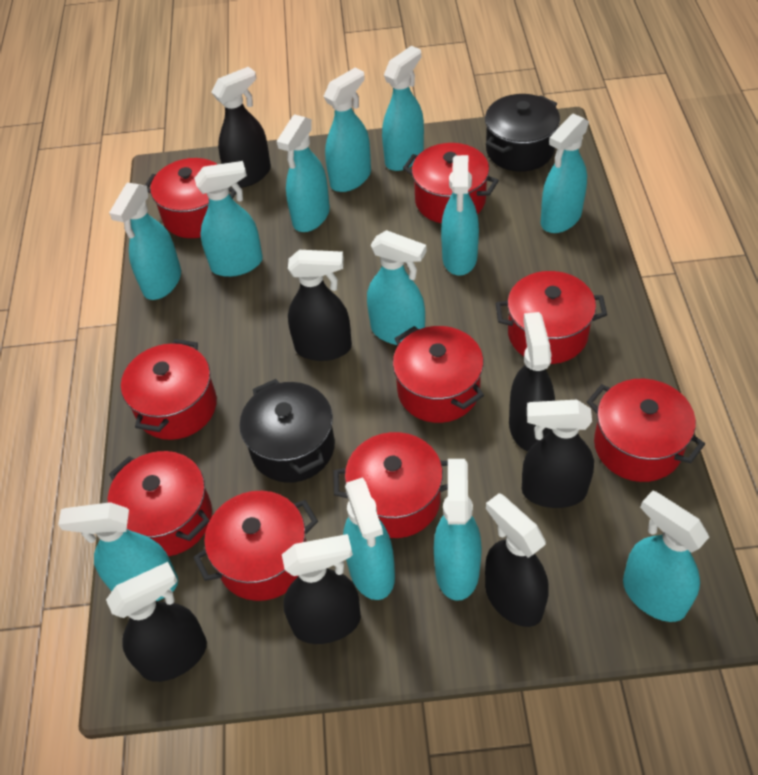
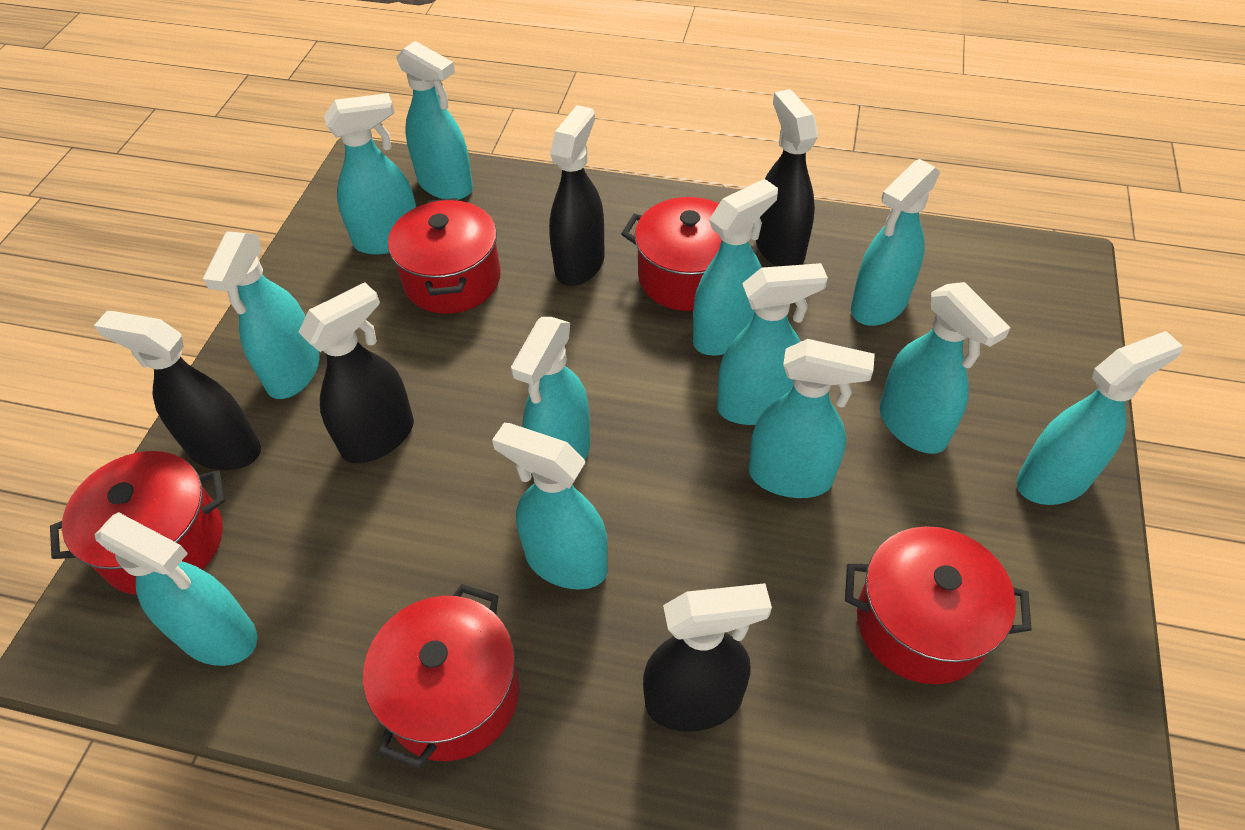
black pot: 2 -> 0
black spray bottle: 7 -> 5
red pot: 9 -> 5

